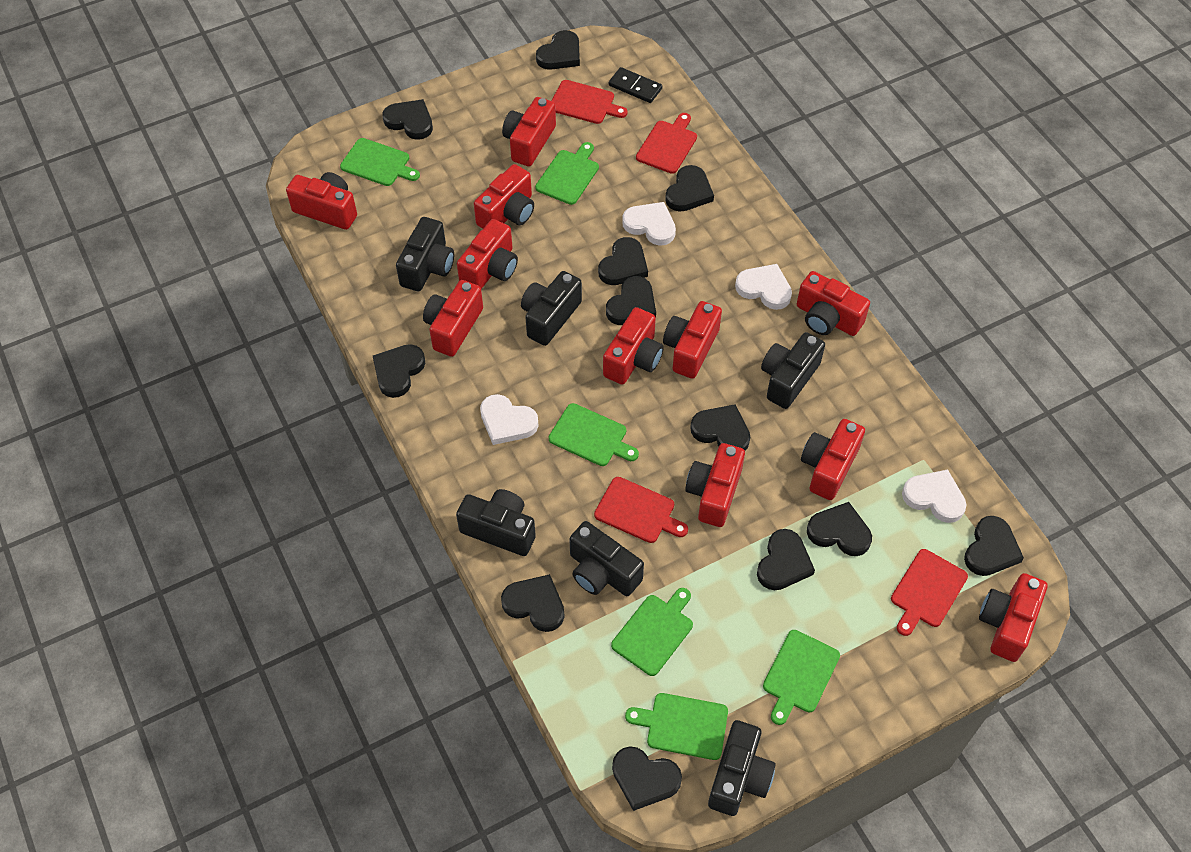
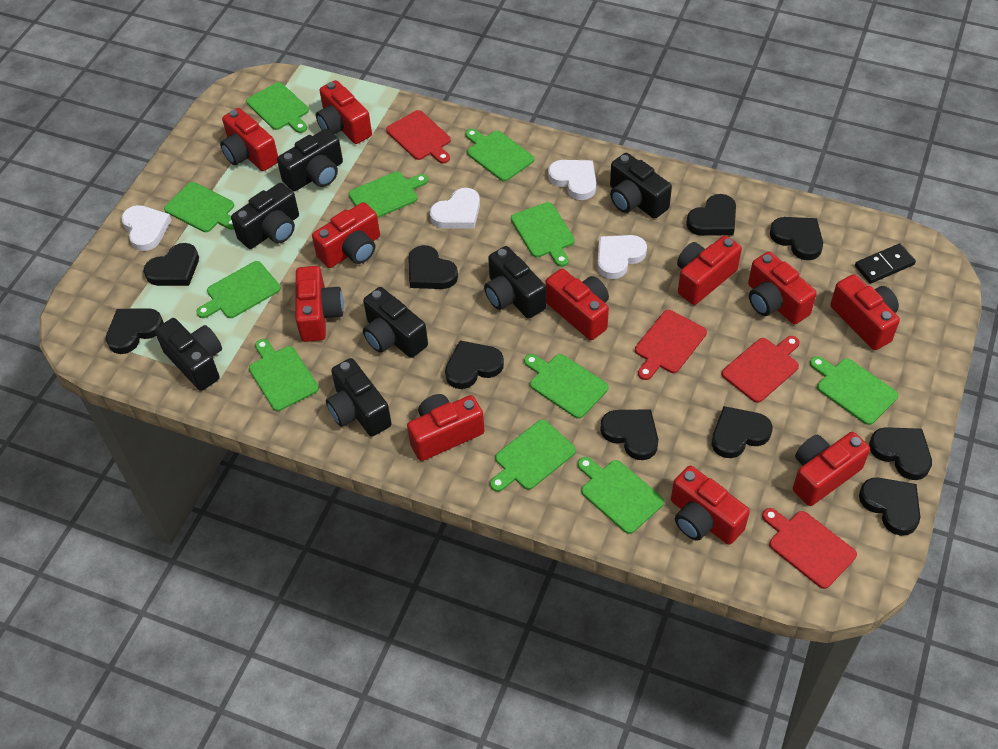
black camera: 6 -> 7
black heart: 12 -> 10
green cutting board: 6 -> 11

